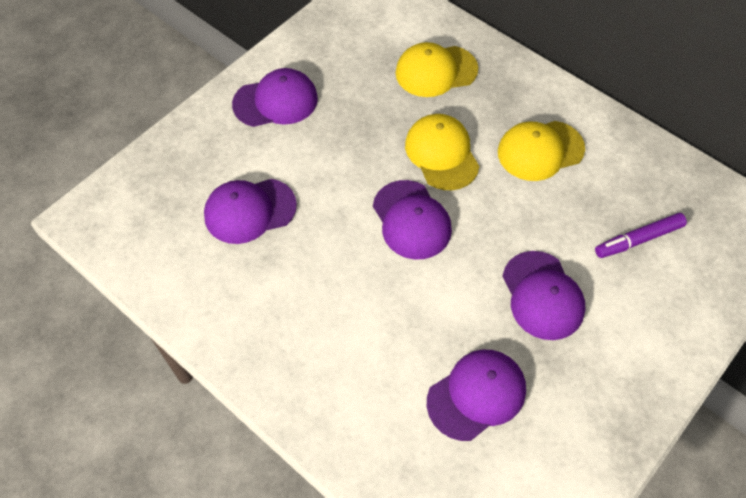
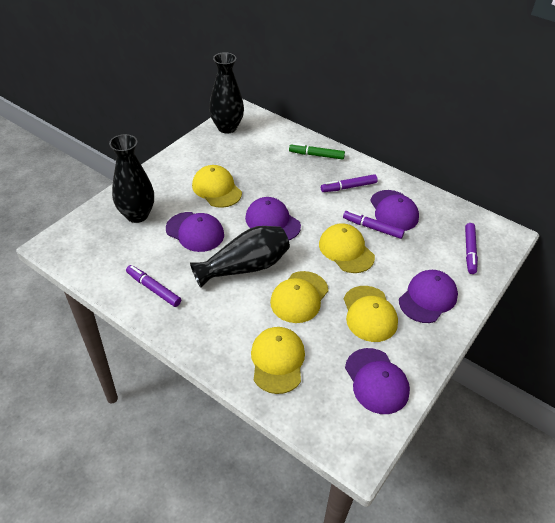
black vase: 0 -> 3
green marker: 0 -> 1
purple marker: 1 -> 4
yellow cap: 3 -> 5

